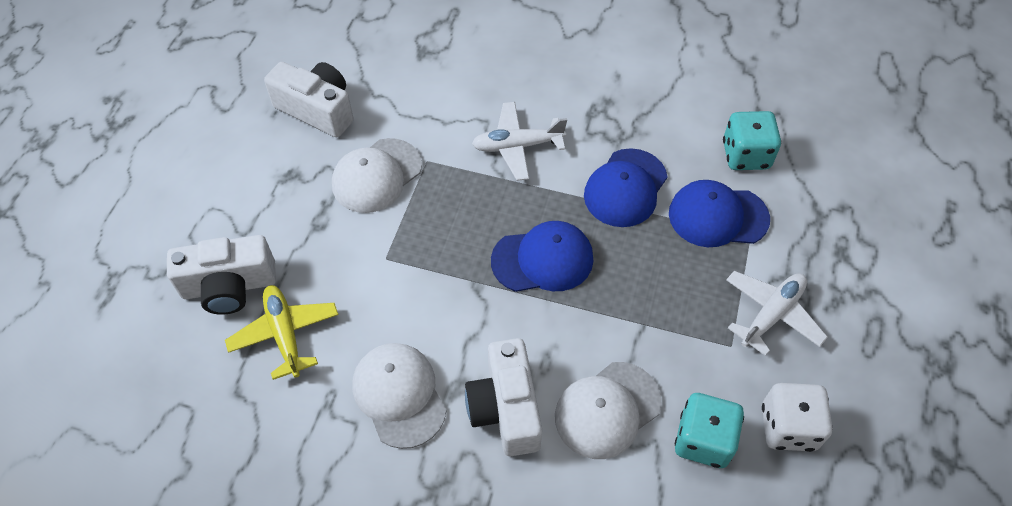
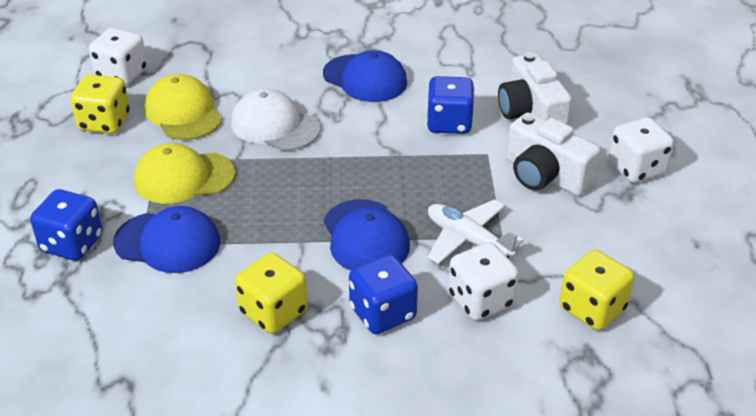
blue dice: 0 -> 3
turquoise dice: 2 -> 0
white camera: 3 -> 2
white cap: 3 -> 1
white dice: 1 -> 3
white plane: 2 -> 1
yellow cap: 0 -> 2
yellow dice: 0 -> 3
yellow plane: 1 -> 0

